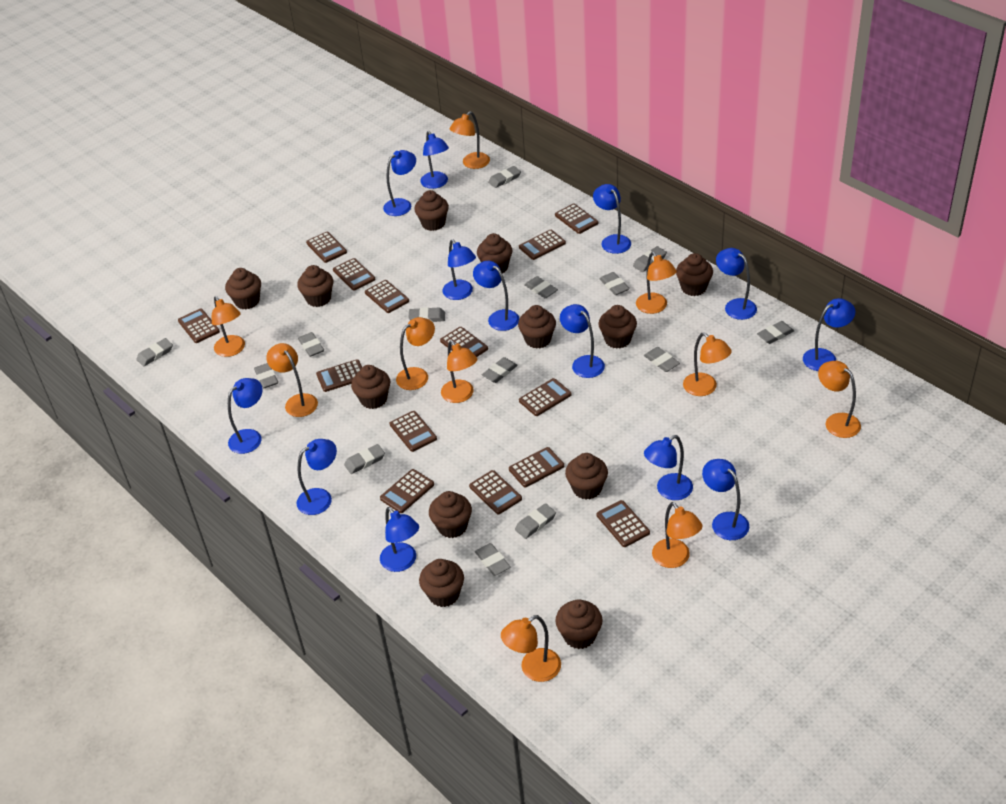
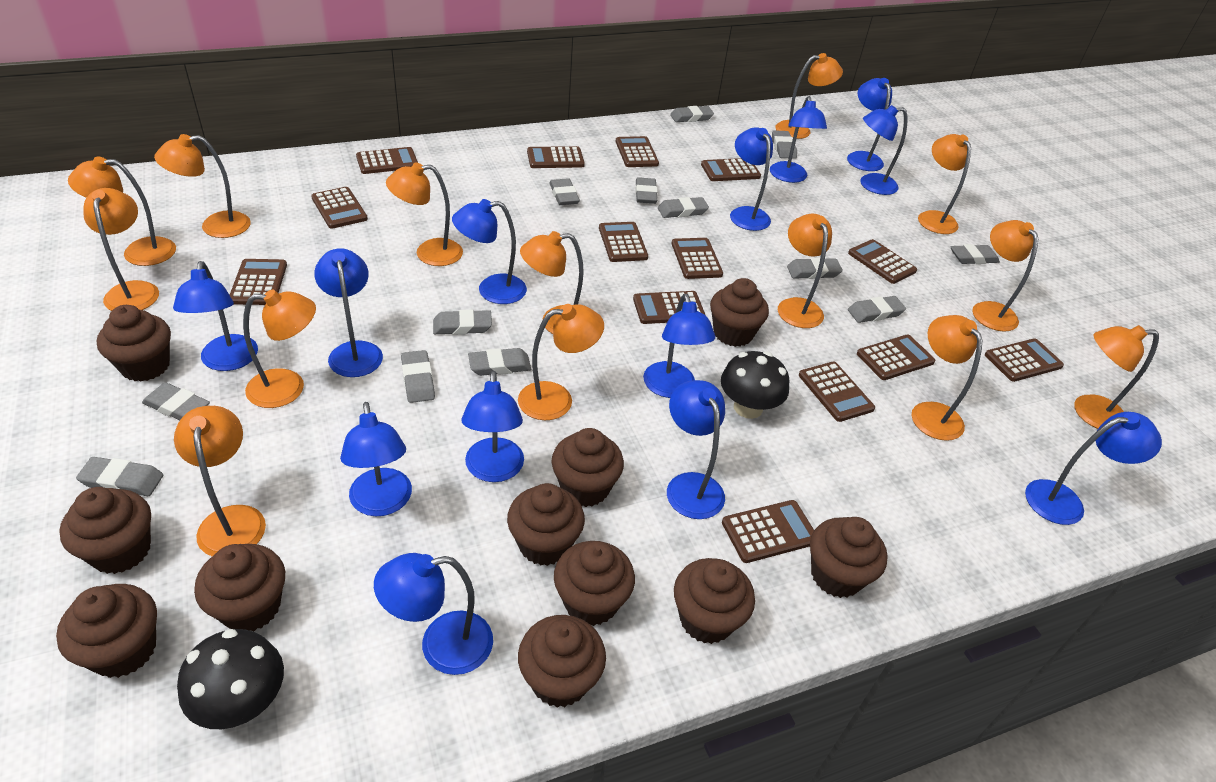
black mushroom: 0 -> 2
brown cupcake: 12 -> 11
grey eraser: 14 -> 13
orange lamp: 10 -> 14

